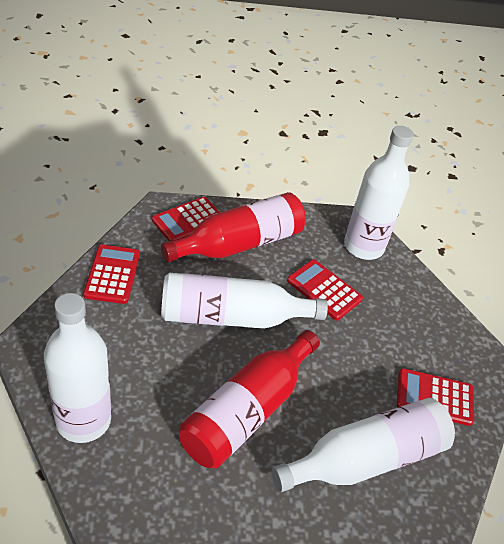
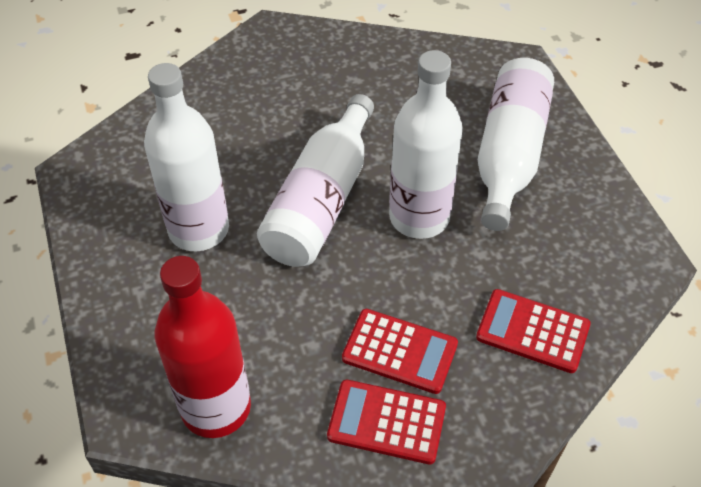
red bottle: 2 -> 1
red calculator: 4 -> 3

